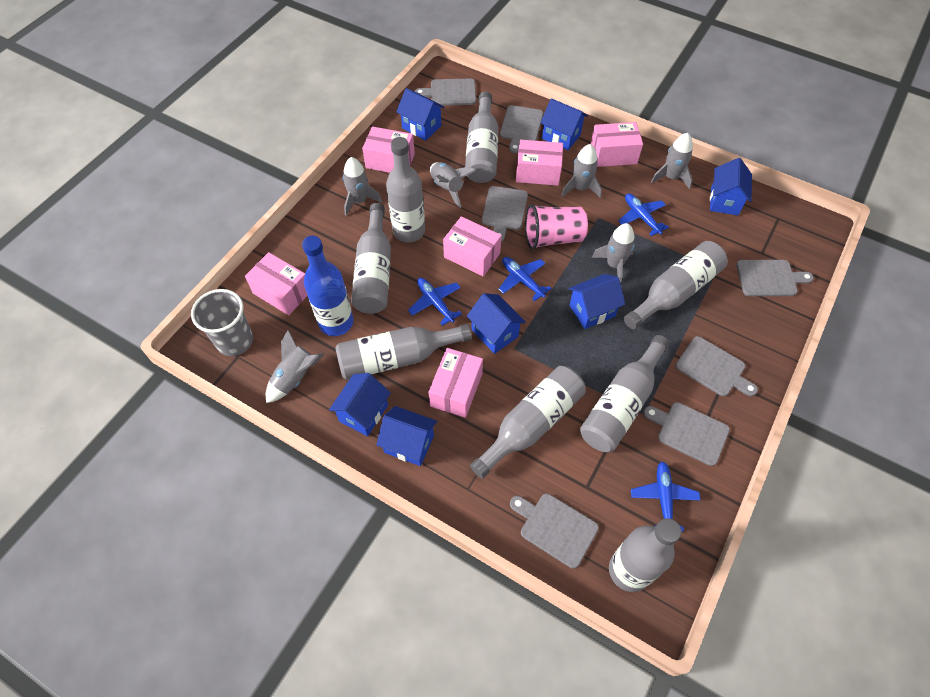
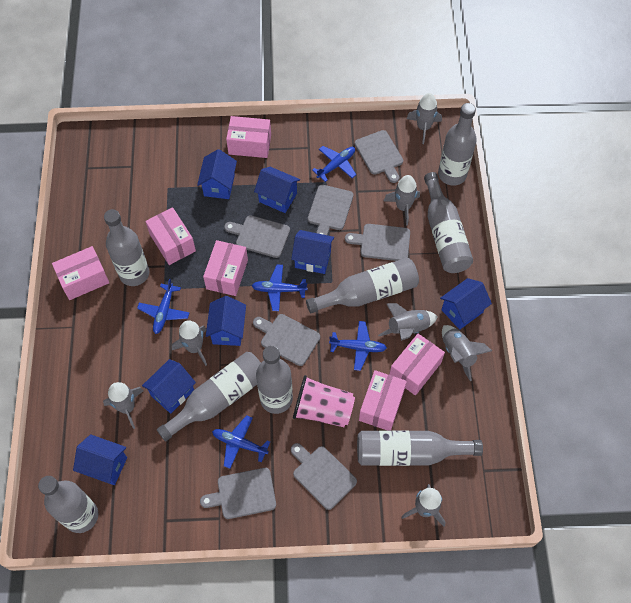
blue bottle: 1 -> 0
blue plane: 4 -> 5
grey cup: 1 -> 0
grey rocket: 6 -> 7

